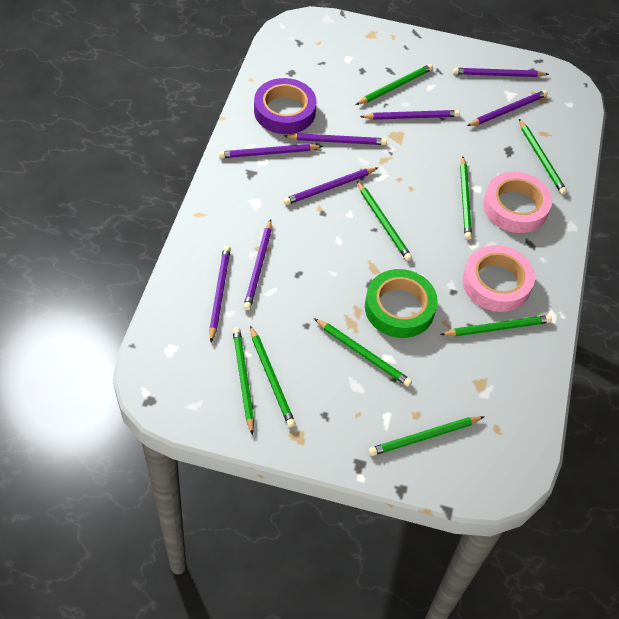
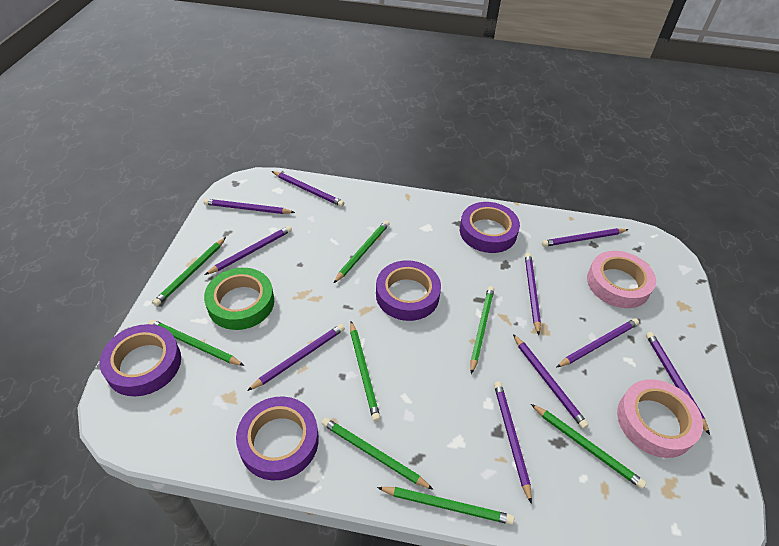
green pencil: 9 -> 8
purple pencil: 8 -> 10
purple tape: 1 -> 4

